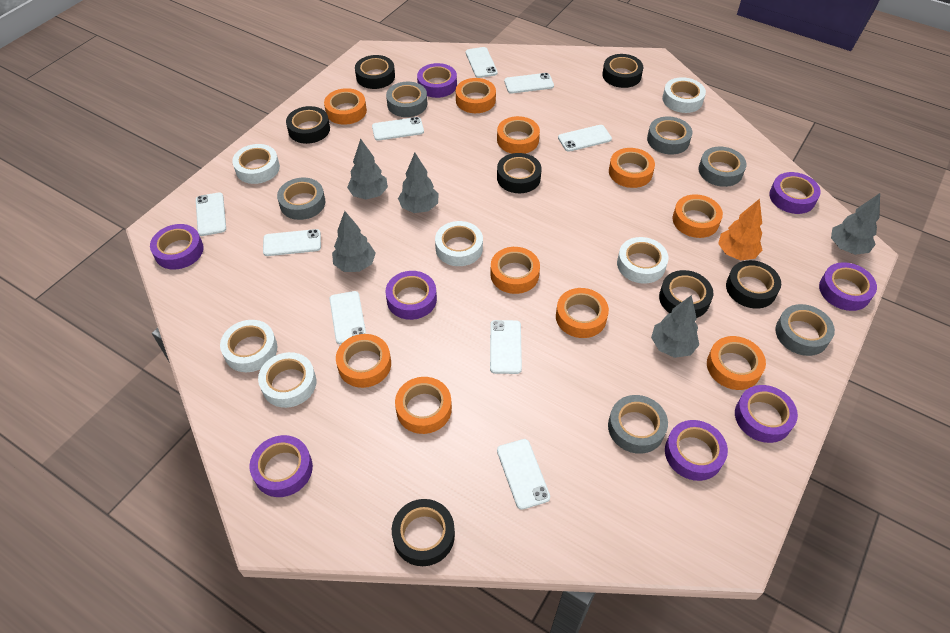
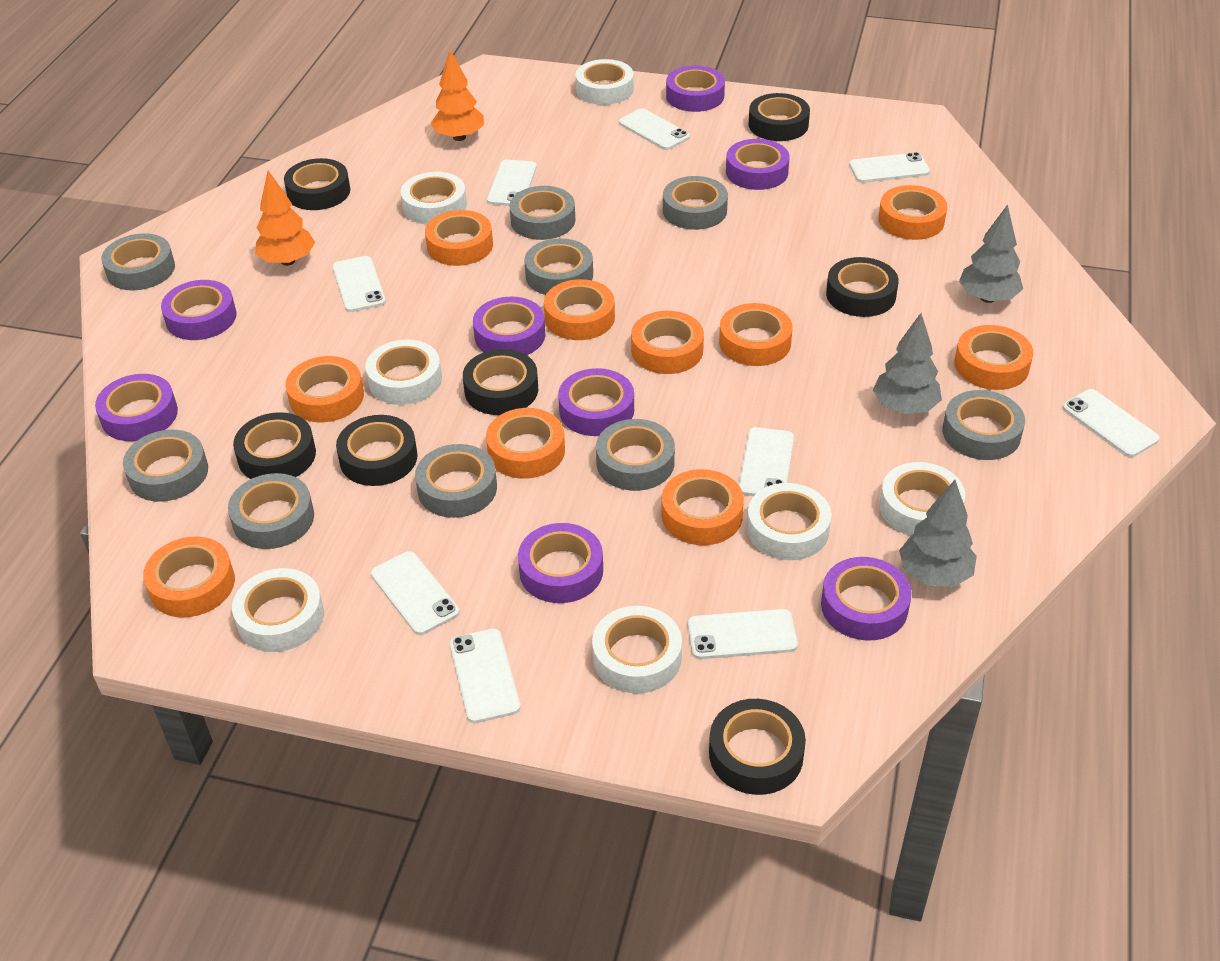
grey tape: 6 -> 9
grey tree: 5 -> 3
orange tree: 1 -> 2
white tape: 6 -> 7

